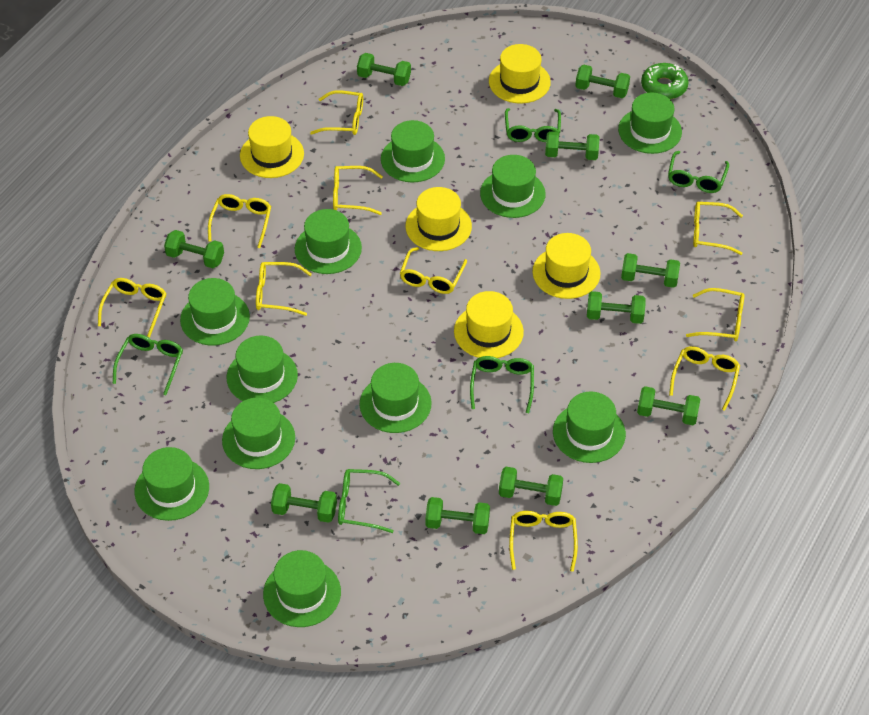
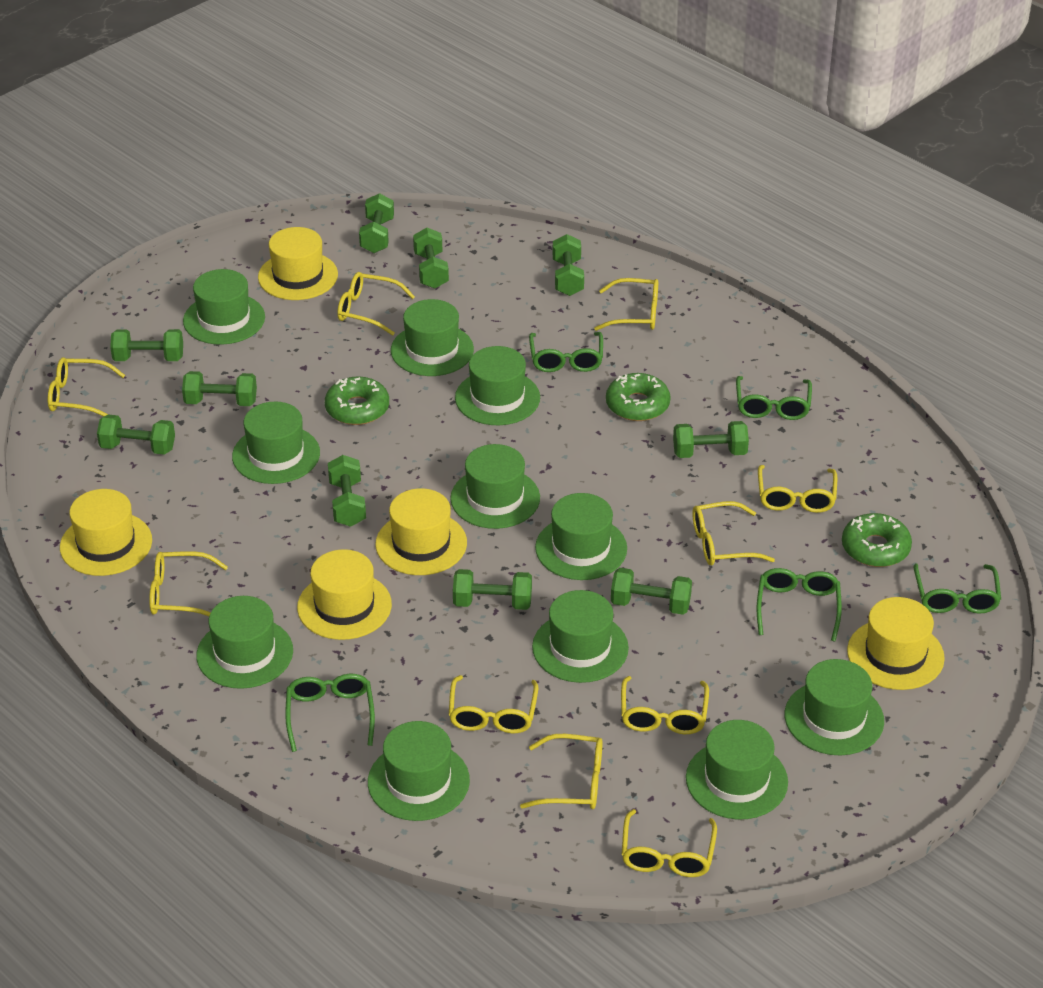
green donut: 1 -> 3

